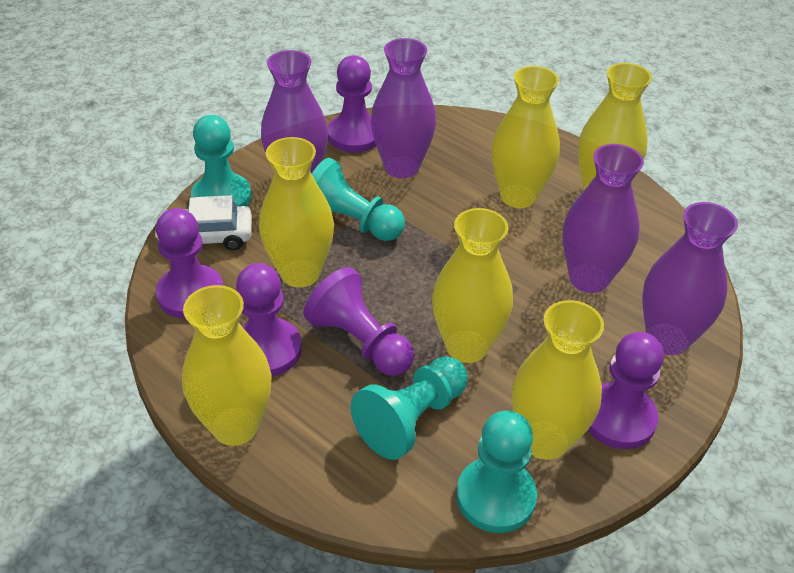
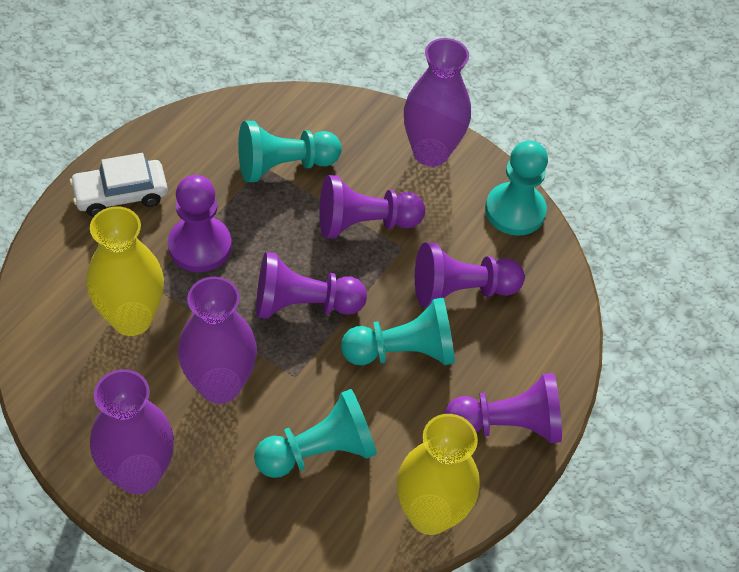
purple vase: 4 -> 3
yellow vase: 6 -> 2

